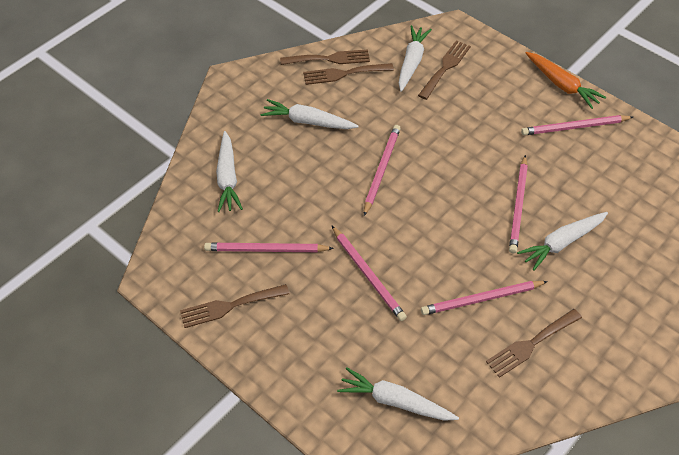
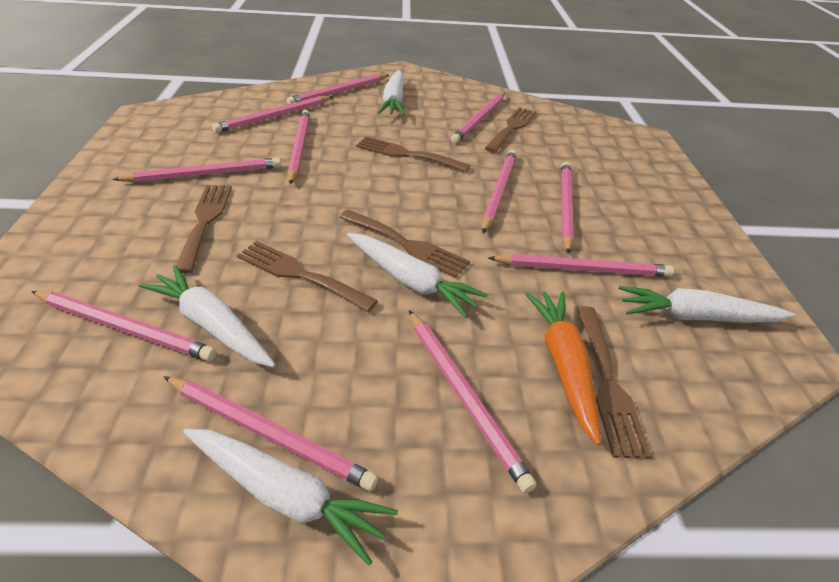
brown fork: 5 -> 6
pink pencil: 6 -> 11

